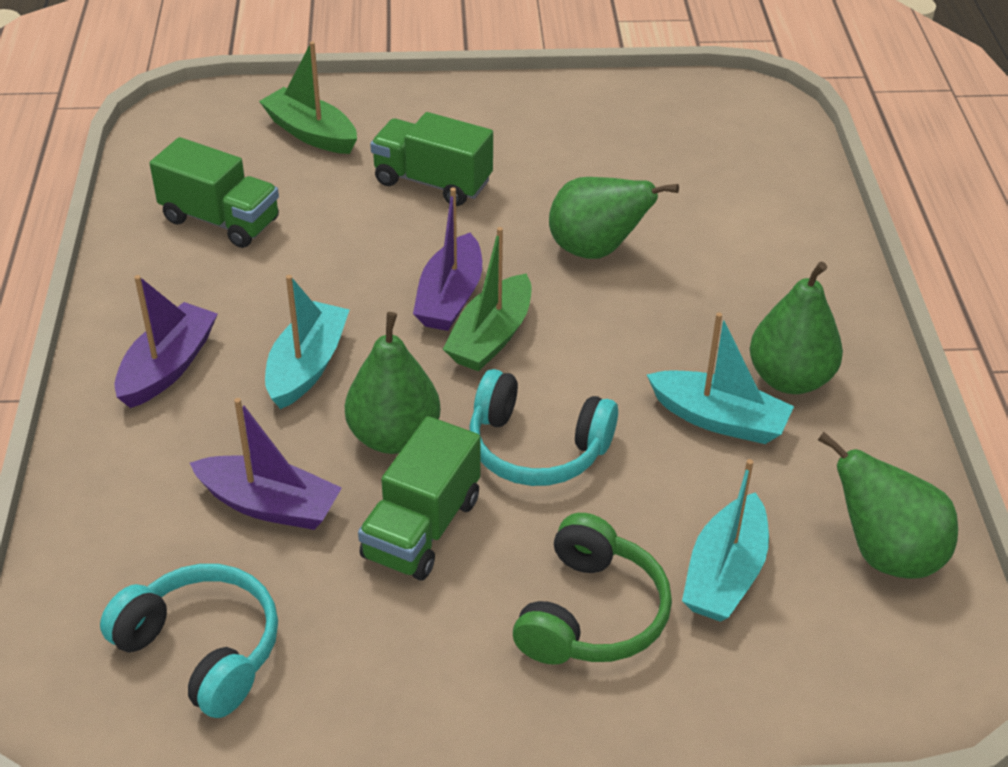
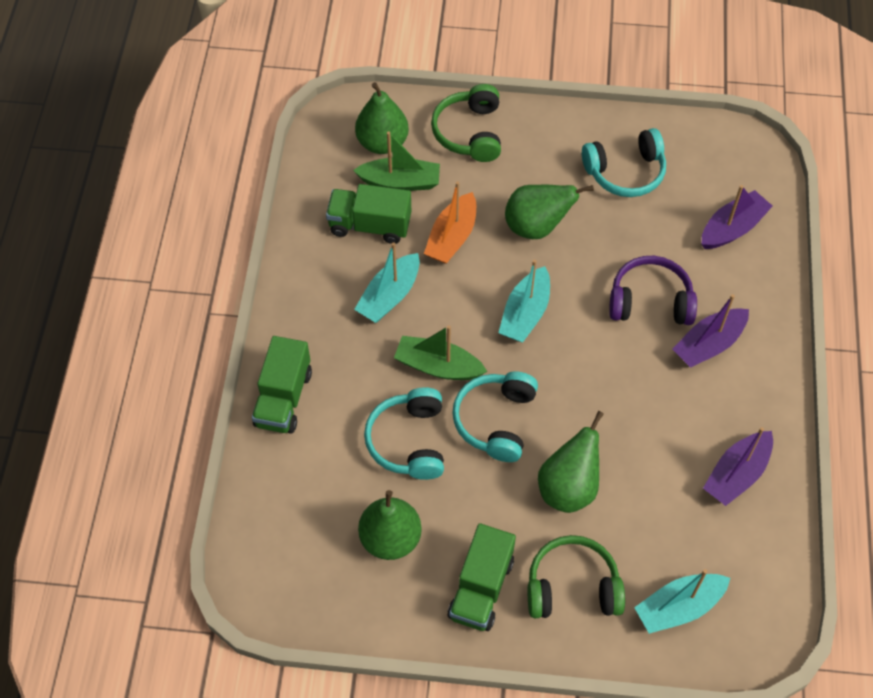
green headphones: 1 -> 2
orange boat: 0 -> 1
purple headphones: 0 -> 1
turquoise headphones: 2 -> 3

